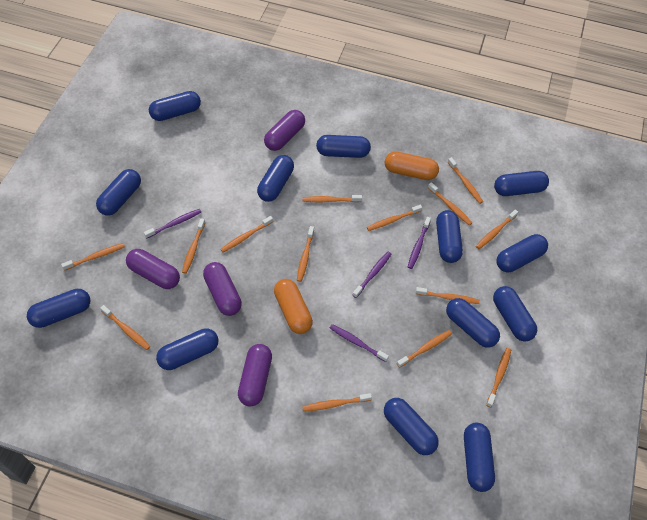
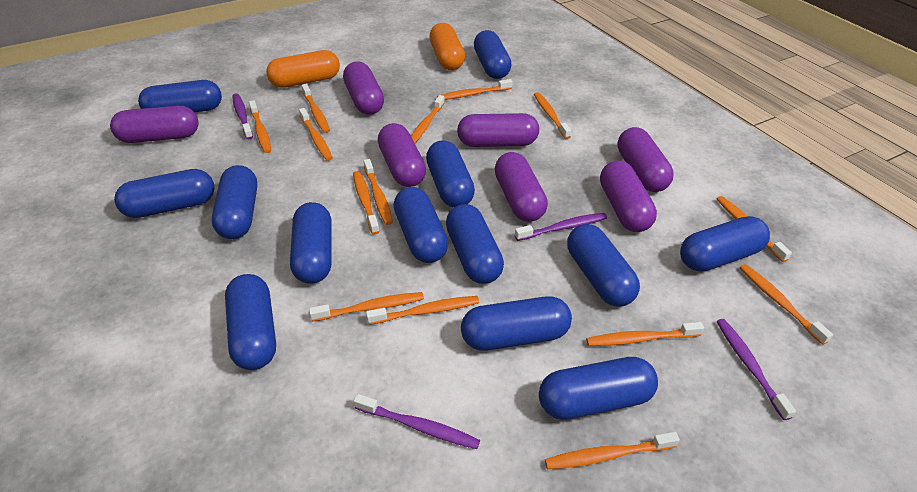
purple capsule: 4 -> 7

